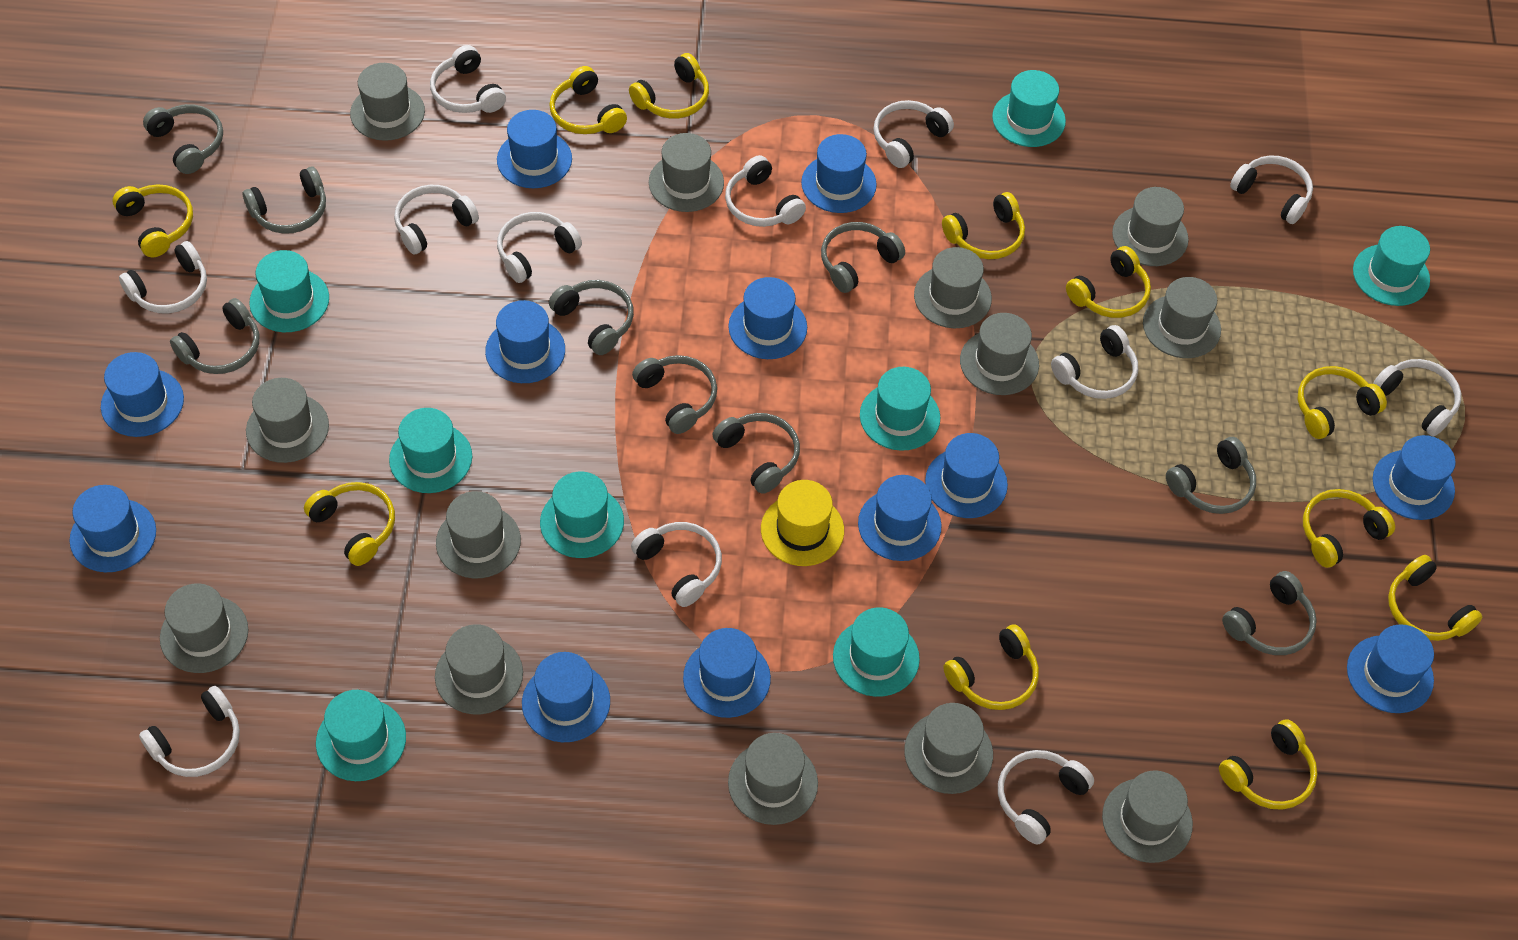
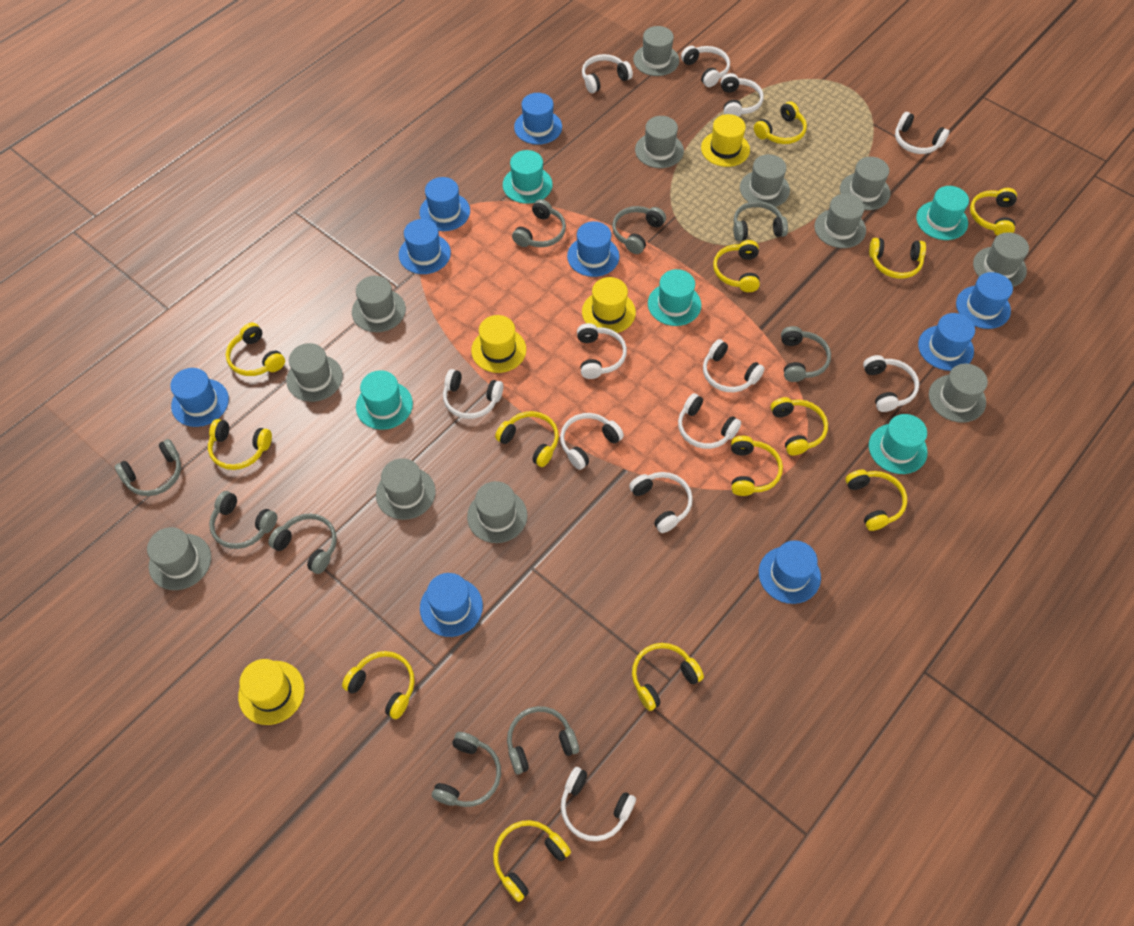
blue hat: 12 -> 9
grey hat: 13 -> 12
turquoise hat: 8 -> 5
yellow hat: 1 -> 4
yellow headphones: 11 -> 13

